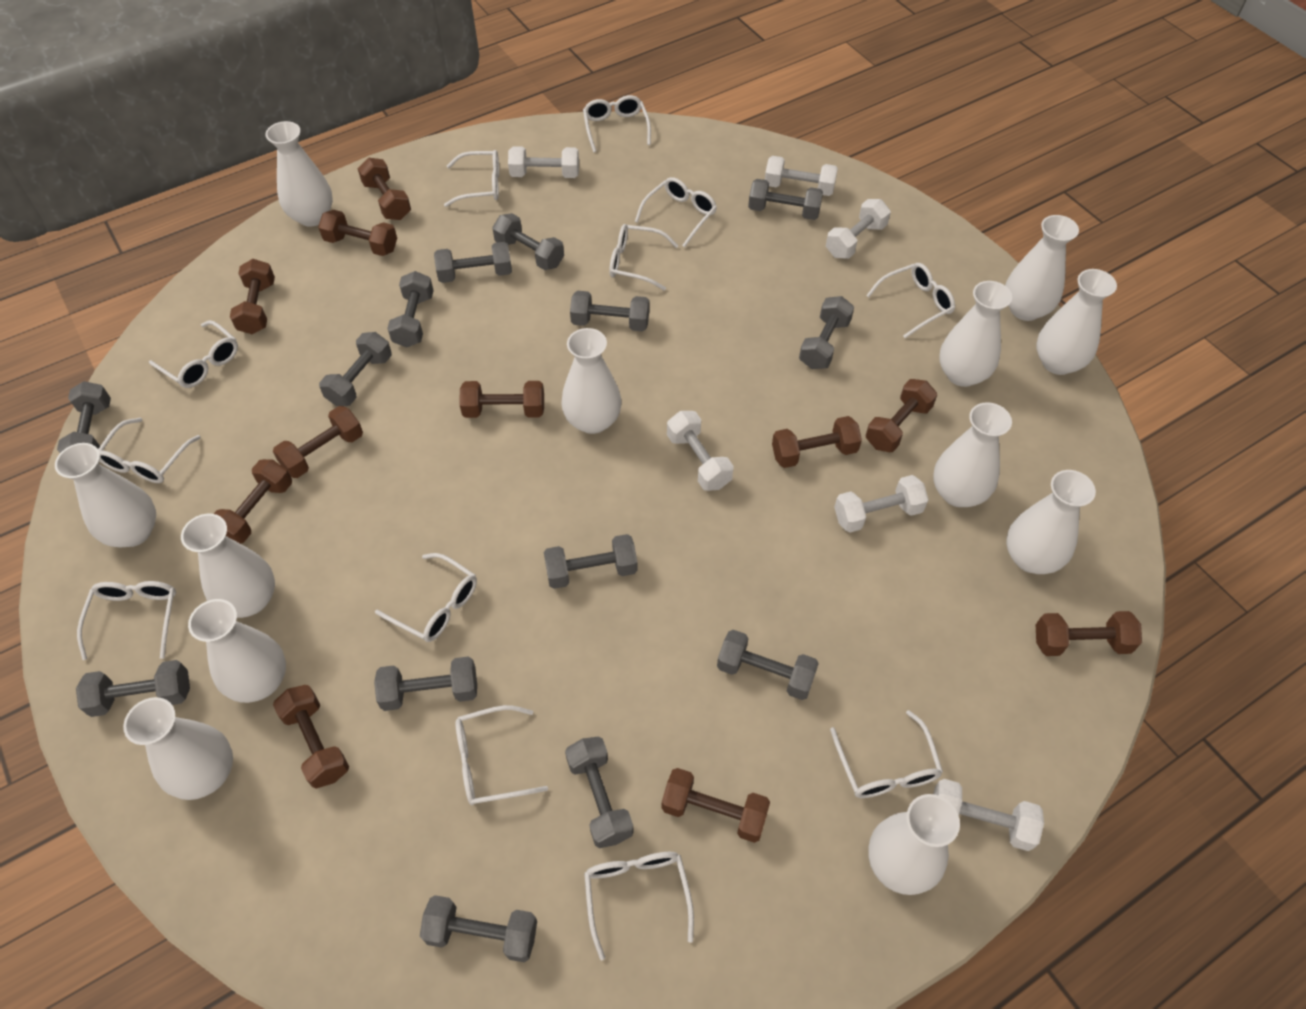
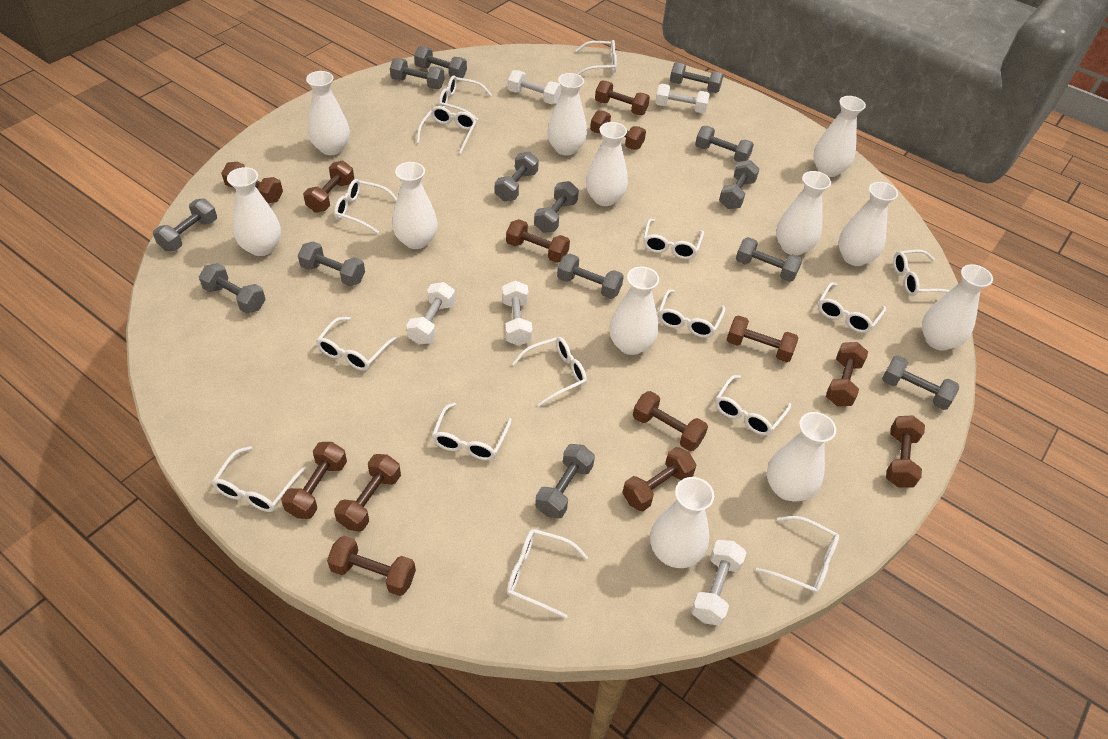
brown dumbbell: 11 -> 13
white dumbbell: 6 -> 5
white glasses: 12 -> 15

